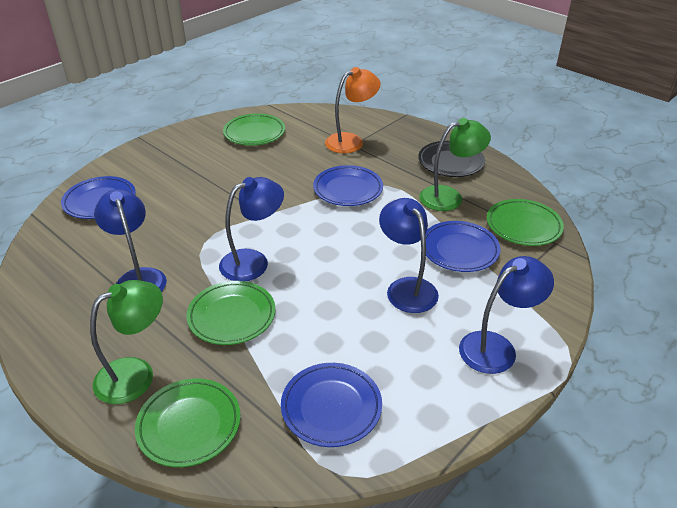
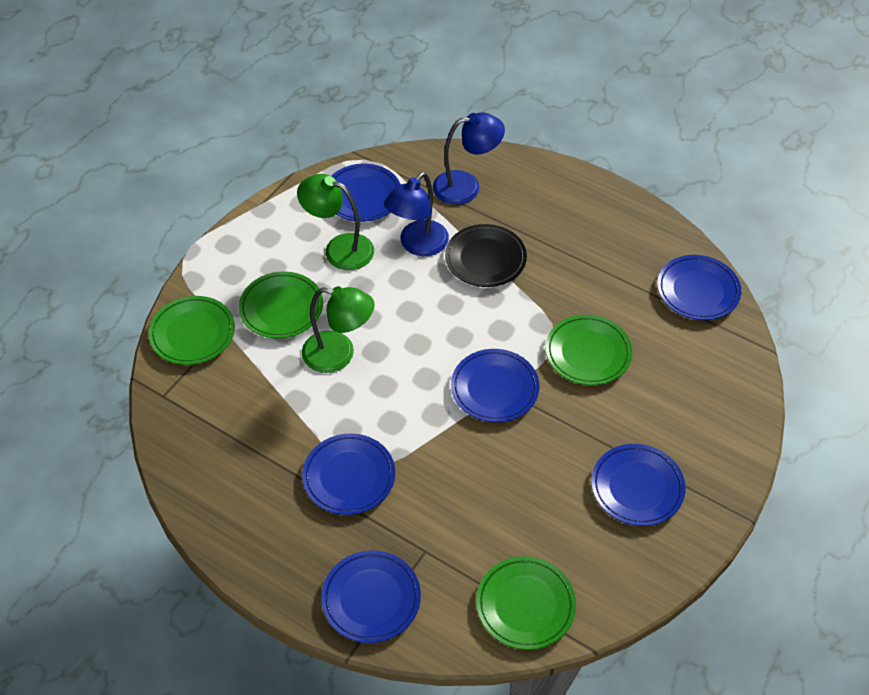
blue lamp: 4 -> 2
blue plate: 4 -> 6
orange lamp: 1 -> 0

